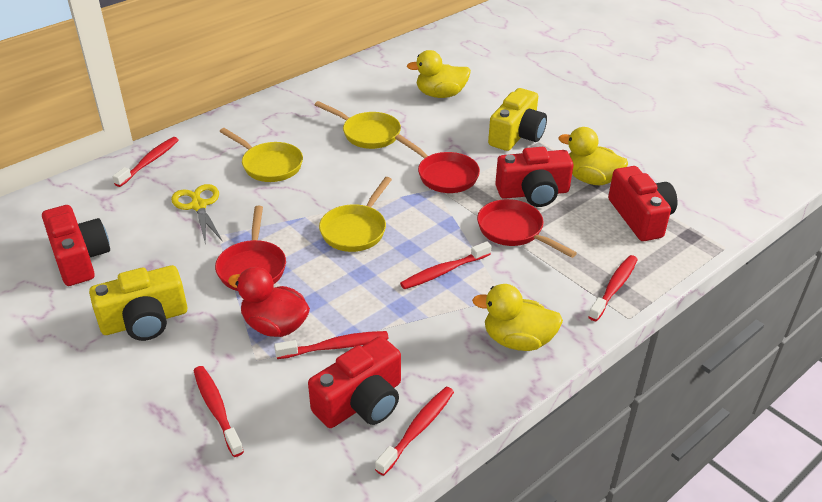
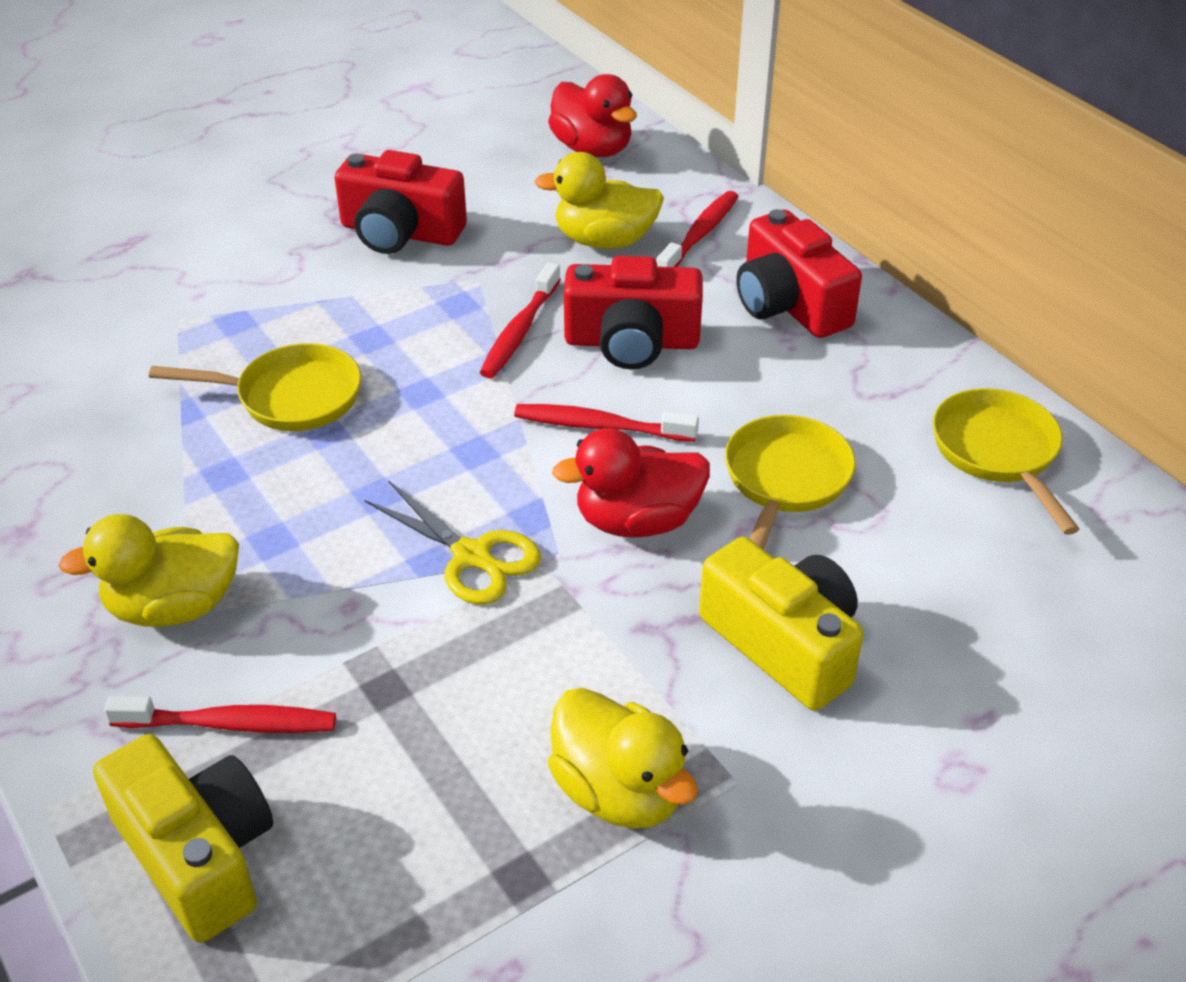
red camera: 4 -> 3
red duck: 1 -> 2
red pan: 3 -> 0
red toothbrush: 6 -> 4

